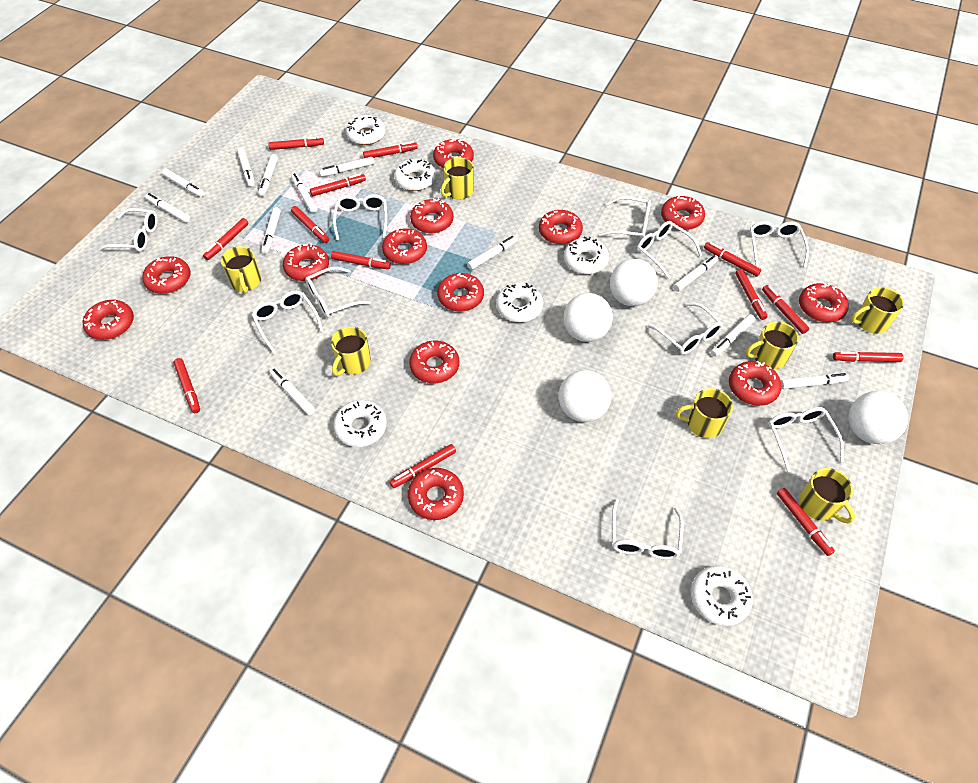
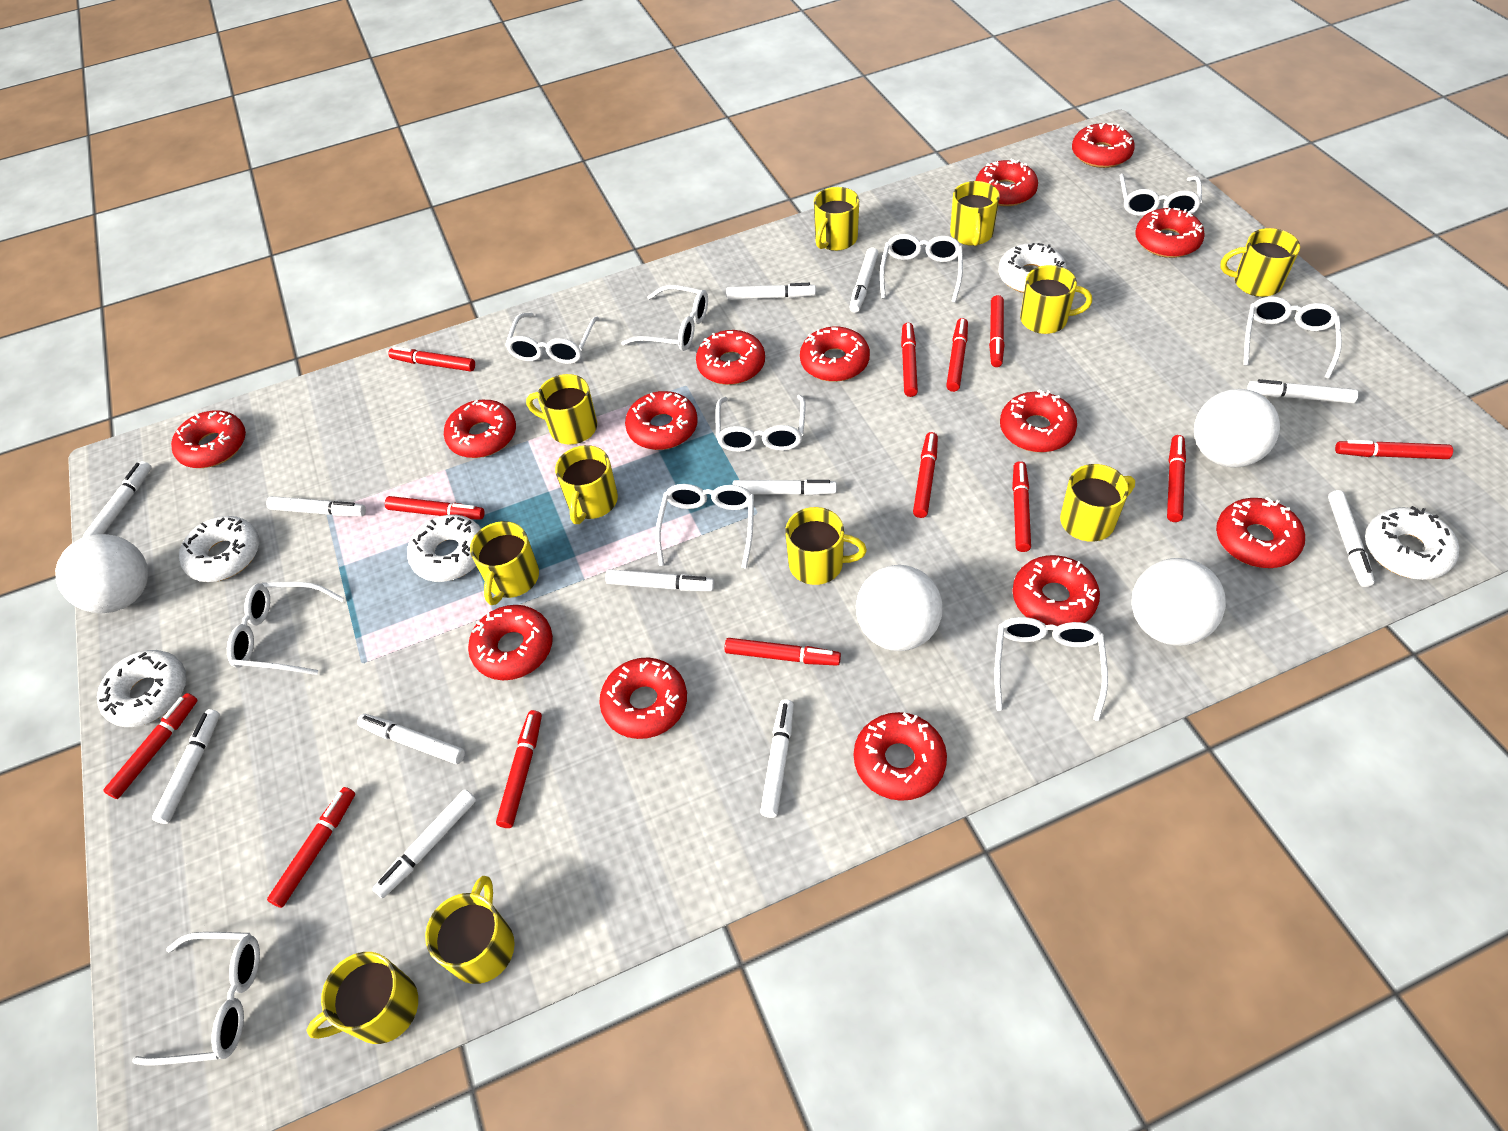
red donut: 13 -> 14
white donut: 6 -> 5
yellow mug: 7 -> 11

